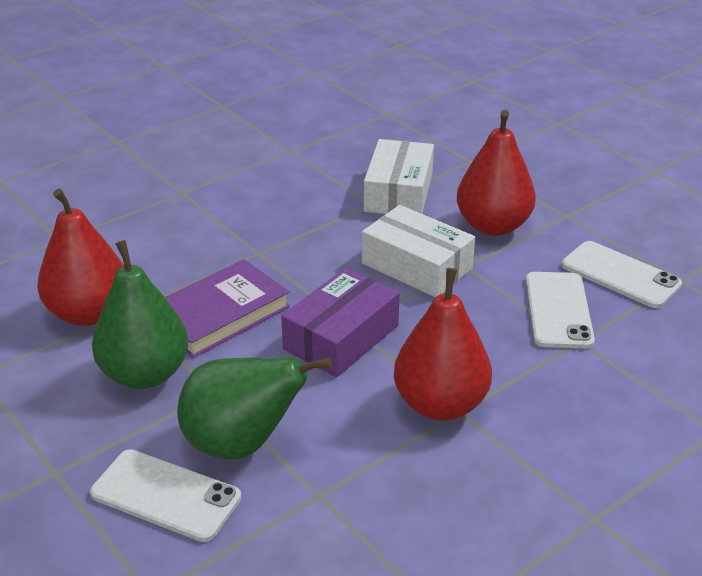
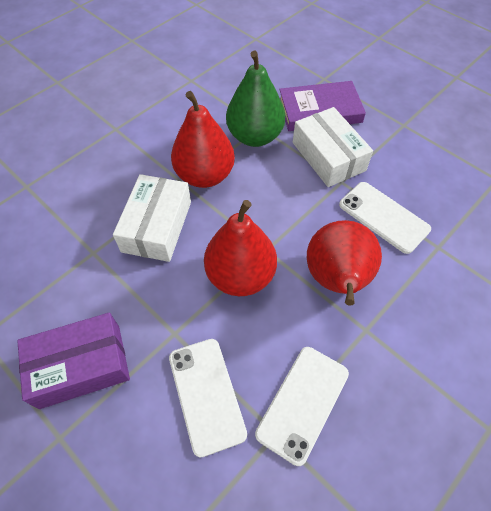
green pear: 2 -> 1

